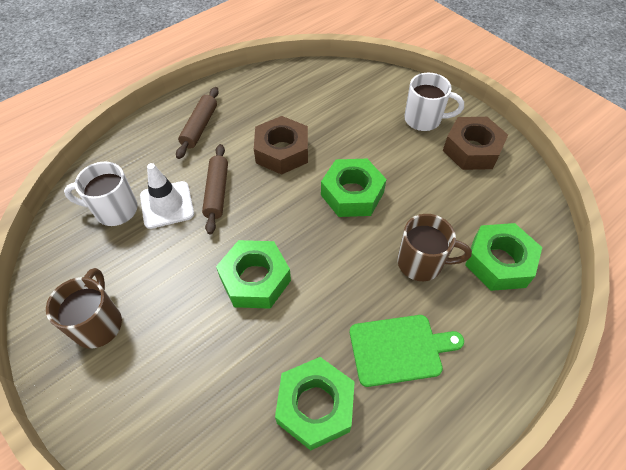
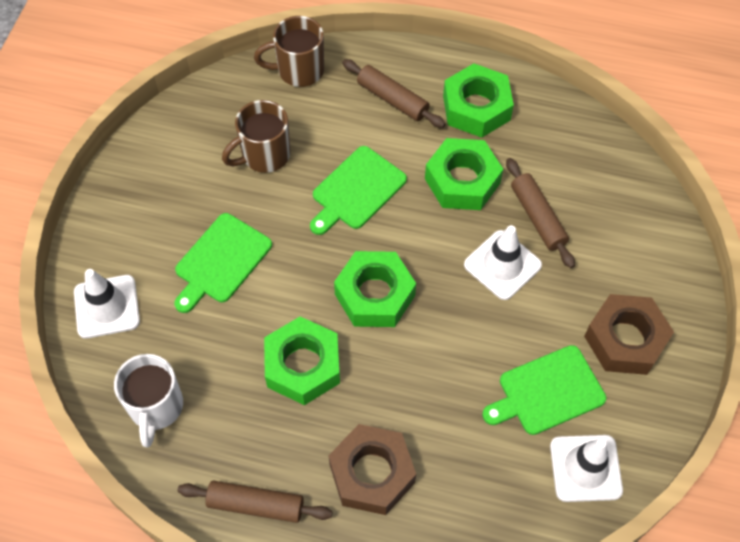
brown rolling pin: 2 -> 3
green cutting board: 1 -> 3
white mug: 2 -> 1
white traffic cone: 1 -> 3

